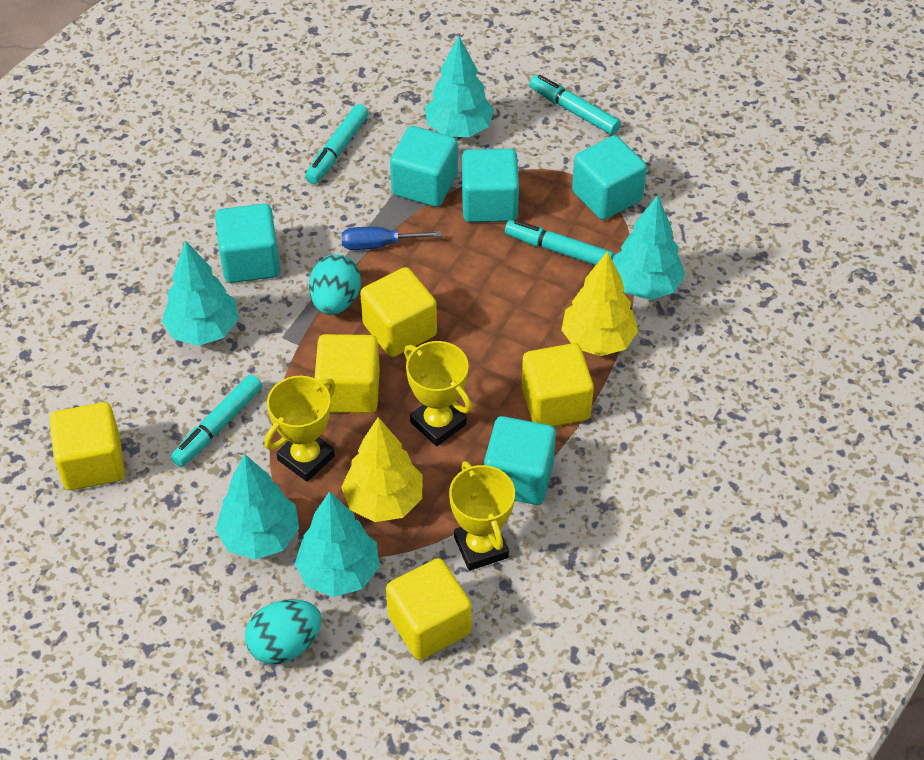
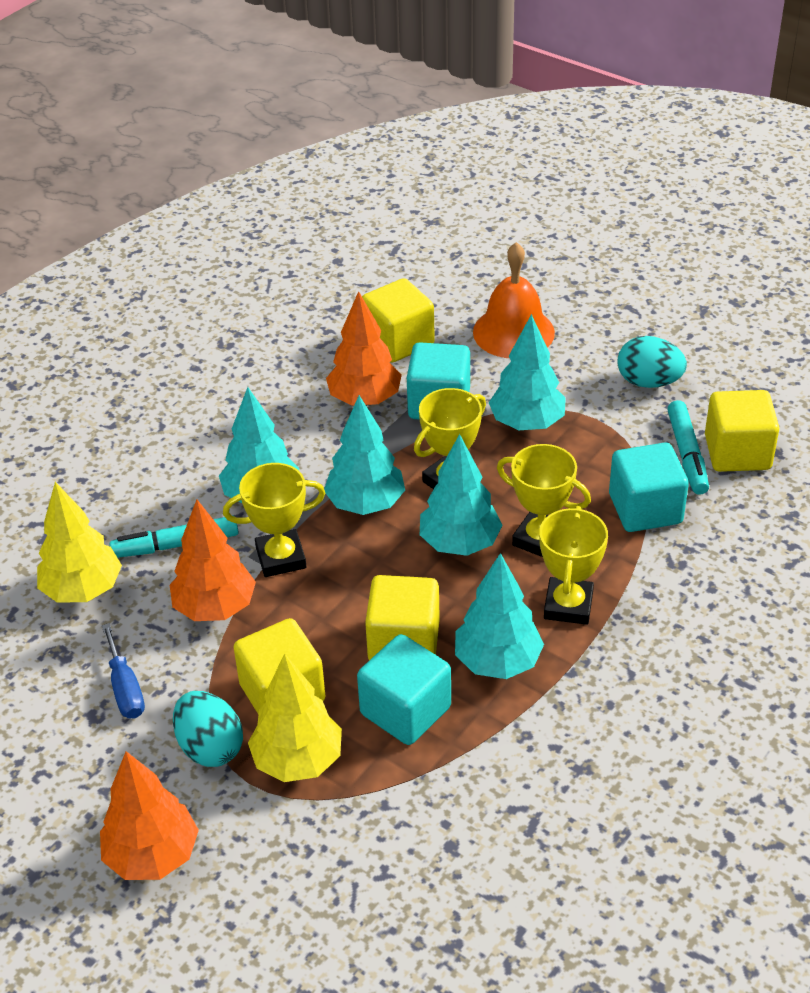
orange bell: 0 -> 1
orange tree: 0 -> 3
turquoise cube: 5 -> 3
turquoise marker: 4 -> 2
yellow cube: 5 -> 4
yellow trophy: 3 -> 4

